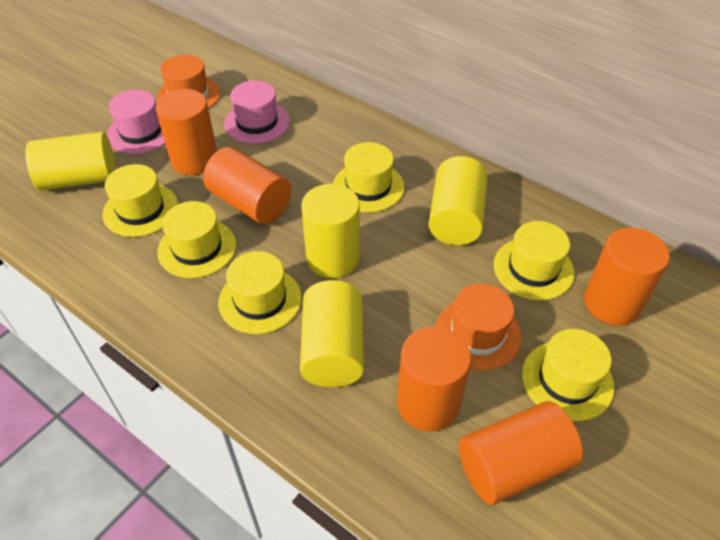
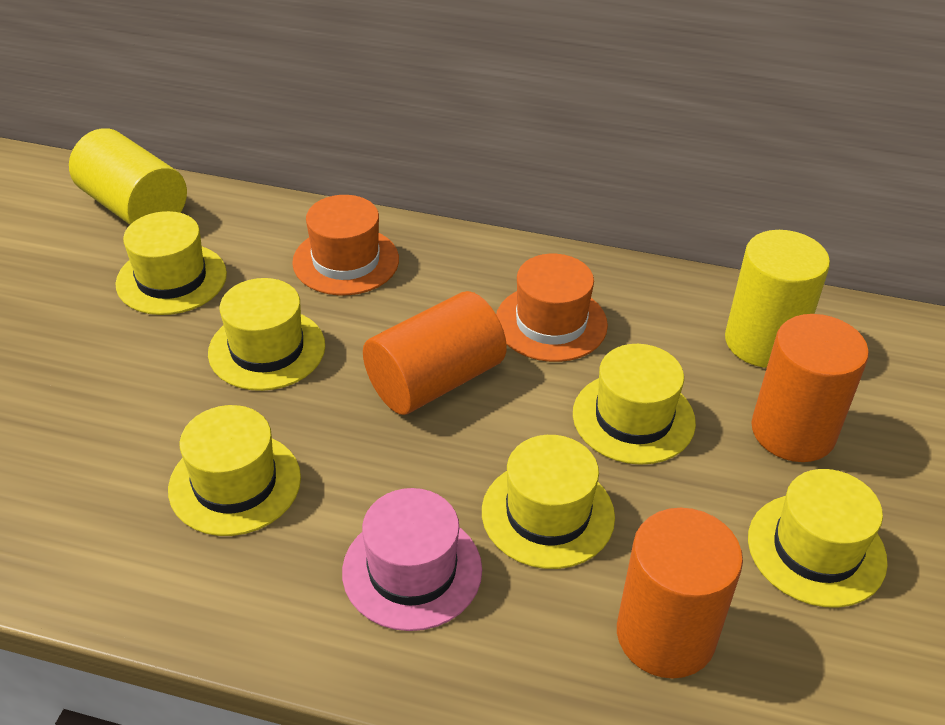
orange cylinder: 5 -> 3
pink hat: 2 -> 1
yellow cylinder: 4 -> 2

